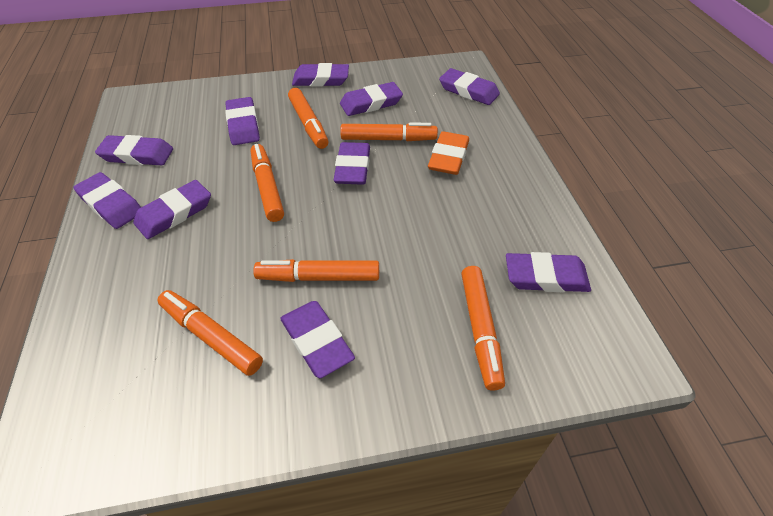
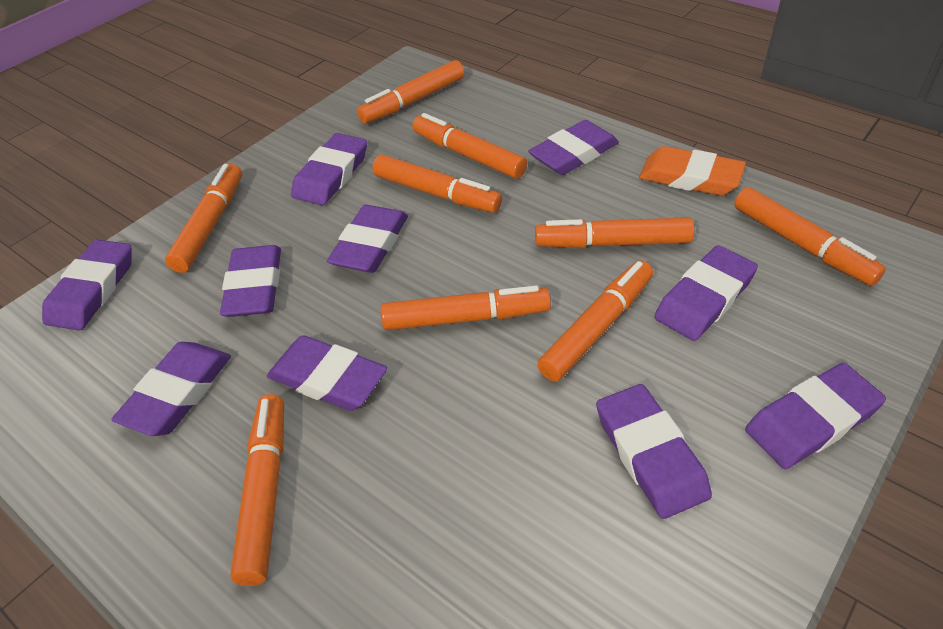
orange marker: 6 -> 9

